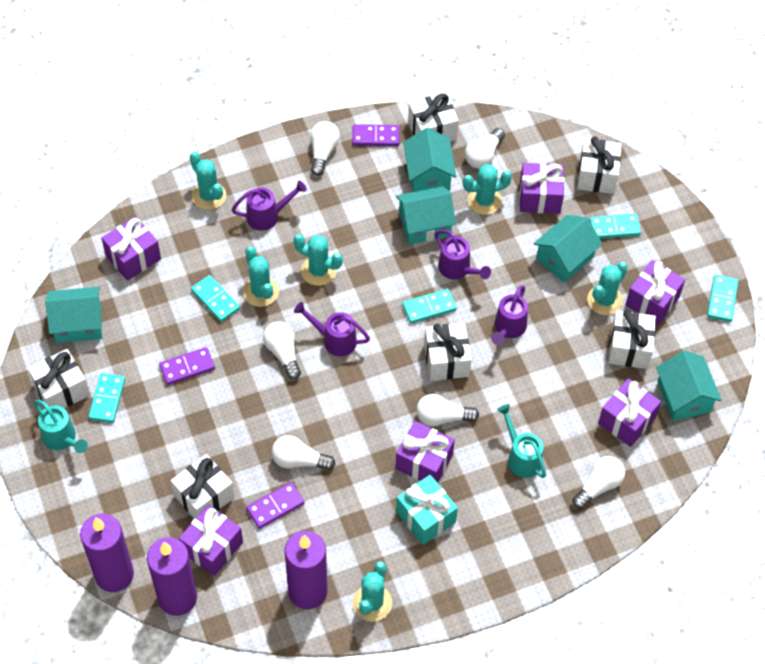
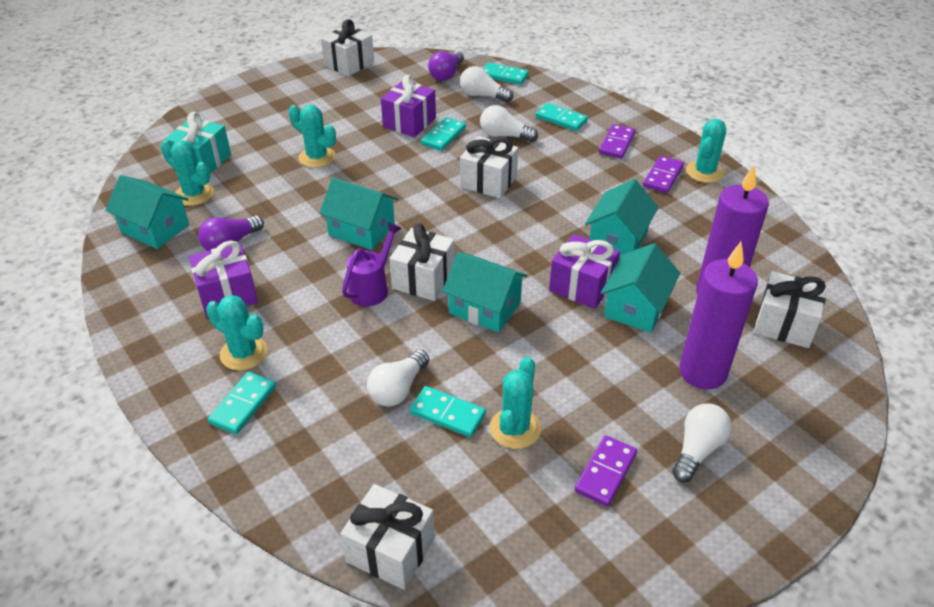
purple candle: 3 -> 2
purple gift: 6 -> 3
purple light bulb: 0 -> 2
purple watering can: 4 -> 1
turquoise cactus: 6 -> 5
turquoise watering can: 2 -> 0
white gift: 6 -> 5
white light bulb: 6 -> 4

